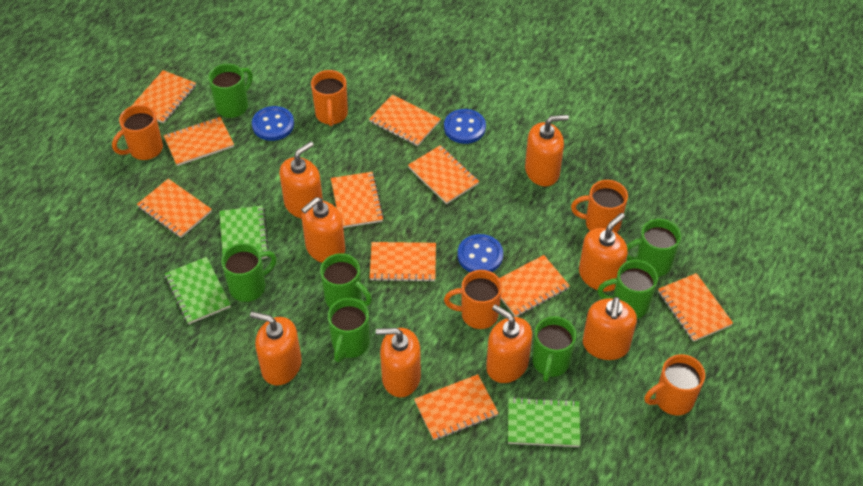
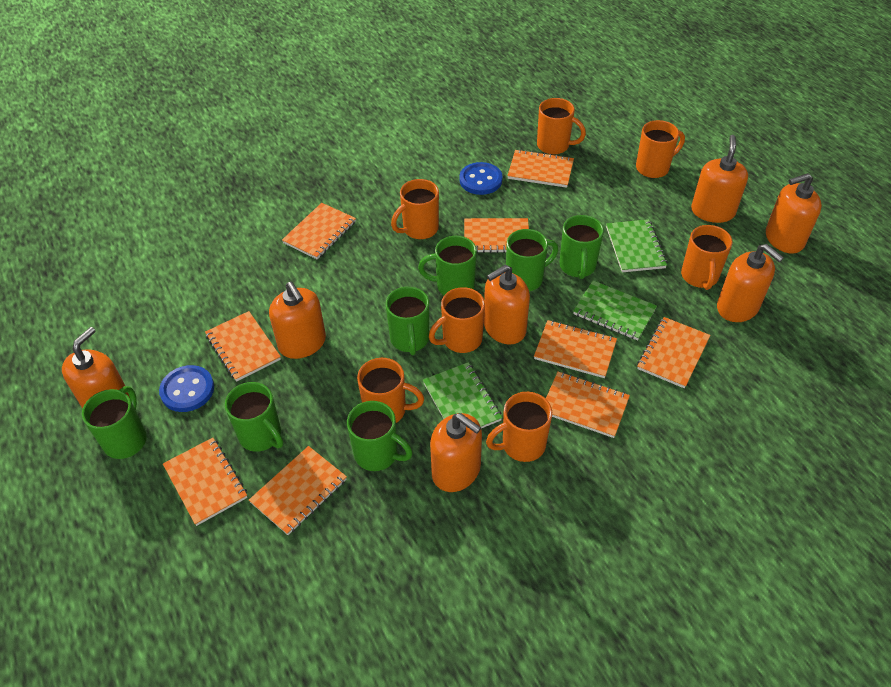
blue button: 3 -> 2
orange mug: 5 -> 7
orange notebook: 10 -> 9
orange soap dispenser: 8 -> 7

